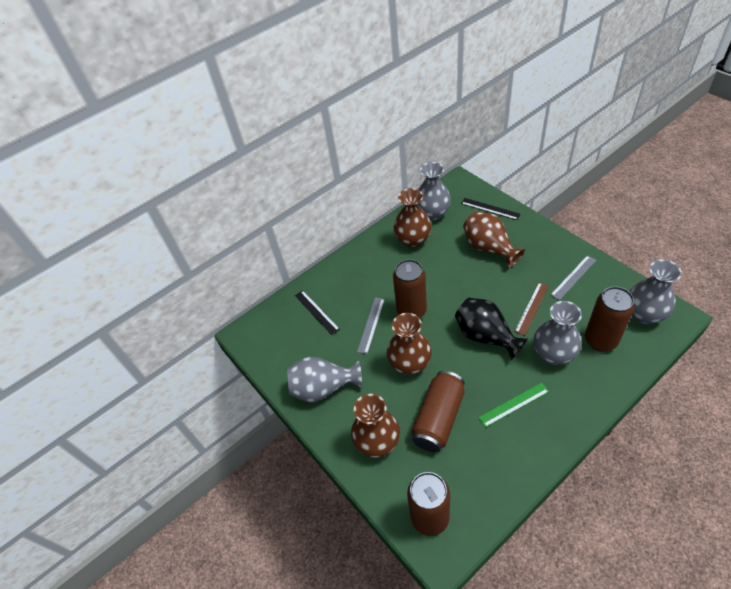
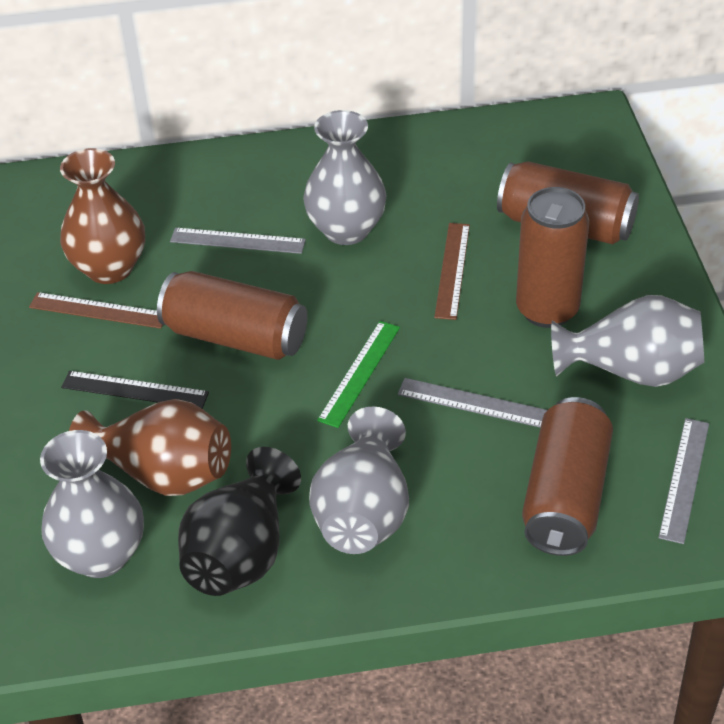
black ruler: 2 -> 1
brown ruler: 1 -> 2
brown vase: 4 -> 2
grey ruler: 2 -> 3

